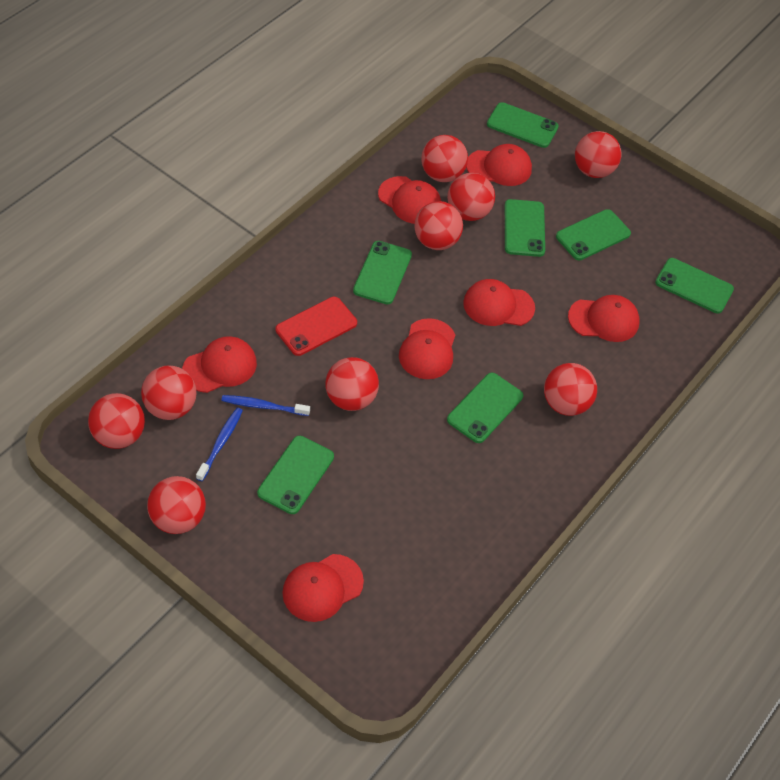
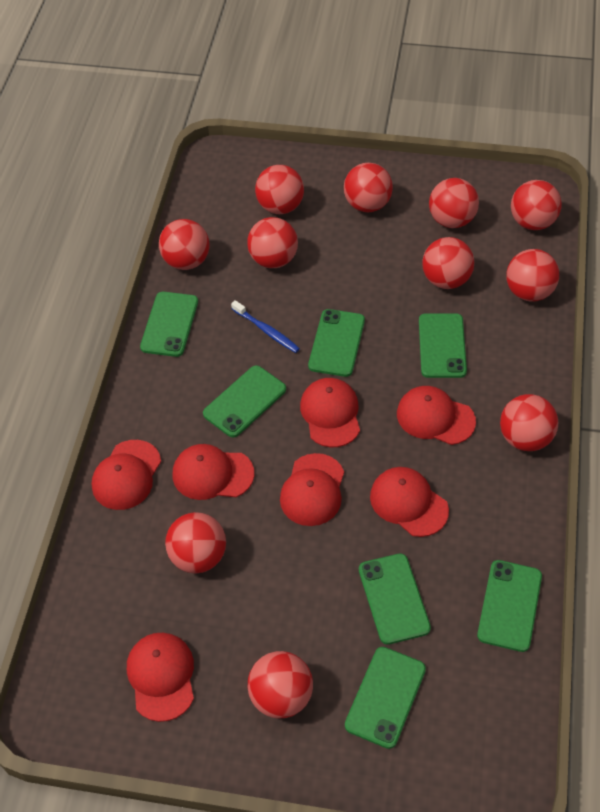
blue toothbrush: 2 -> 1
red ball: 9 -> 11
red phone: 1 -> 0

